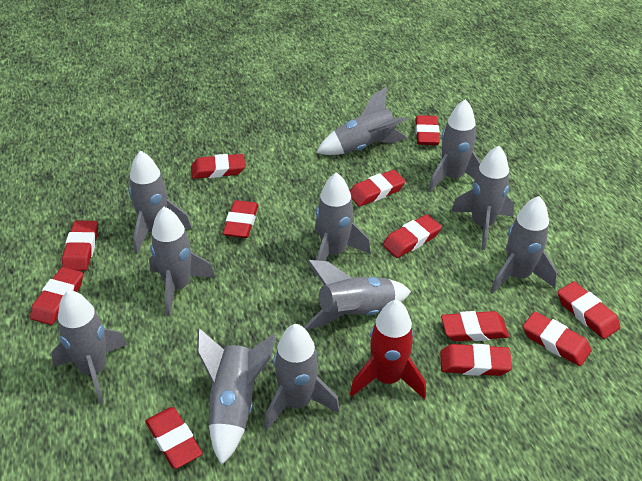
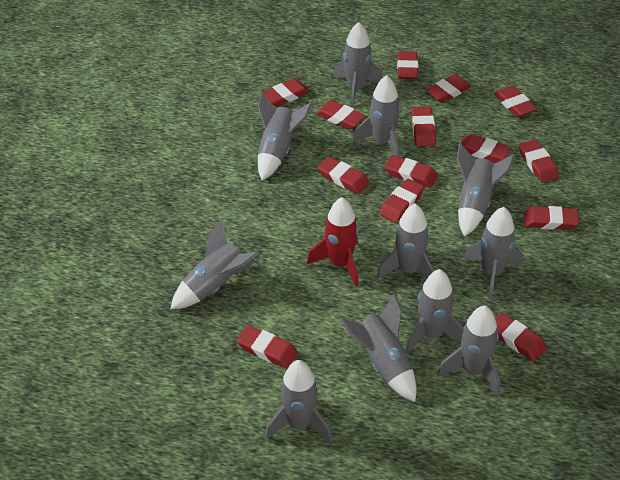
red eraser: 12 -> 14

